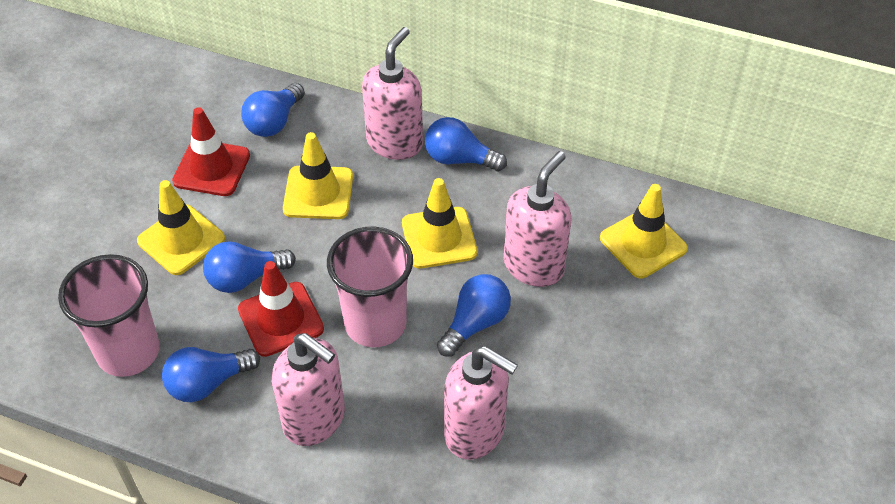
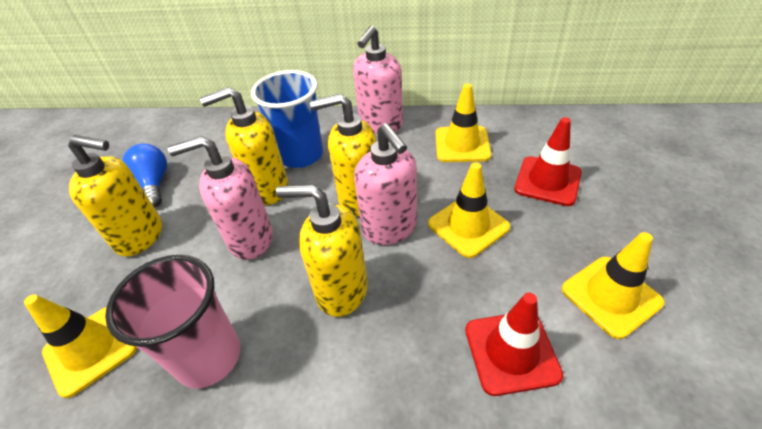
blue cup: 0 -> 1
blue light bulb: 5 -> 1
pink cup: 2 -> 1
pink soap dispenser: 4 -> 3
yellow soap dispenser: 0 -> 4

